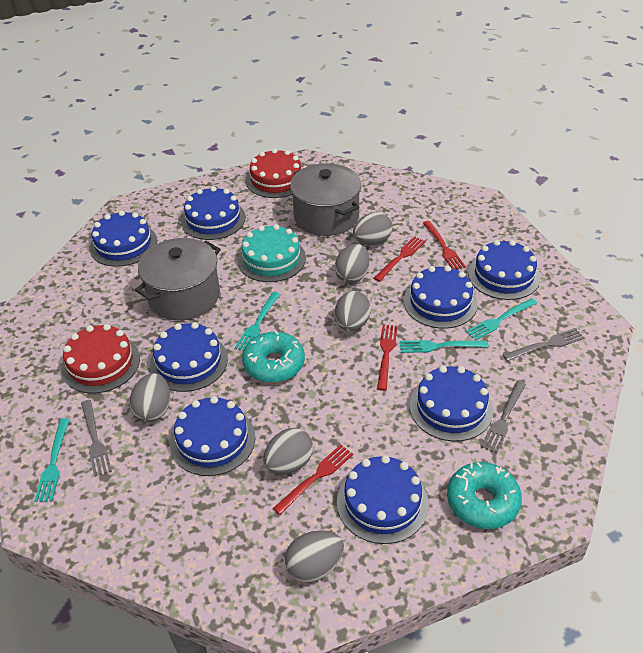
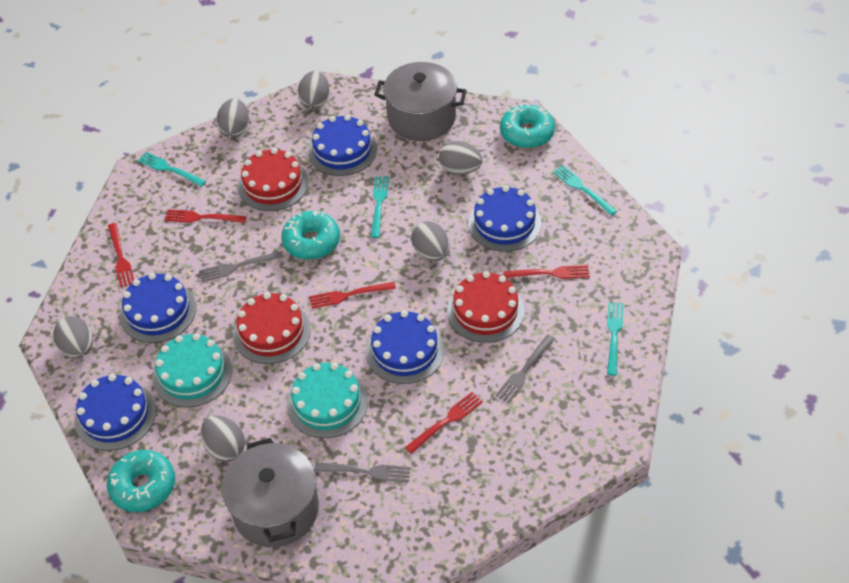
blue cake: 8 -> 5
red cake: 2 -> 3
red fork: 4 -> 5
turquoise cake: 1 -> 2
turquoise donut: 2 -> 3

